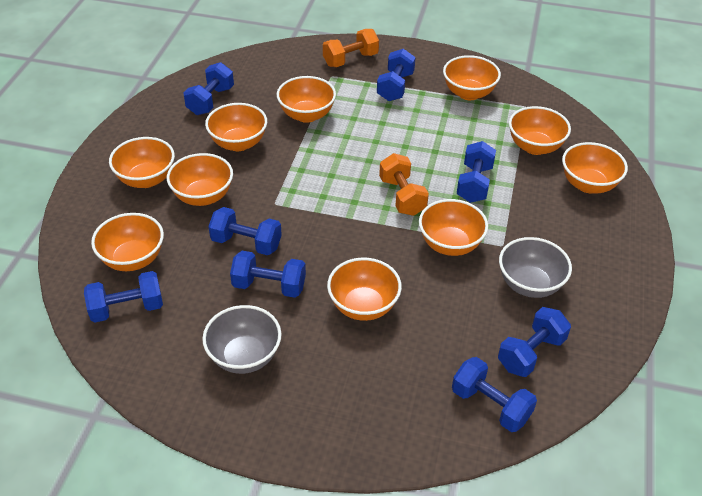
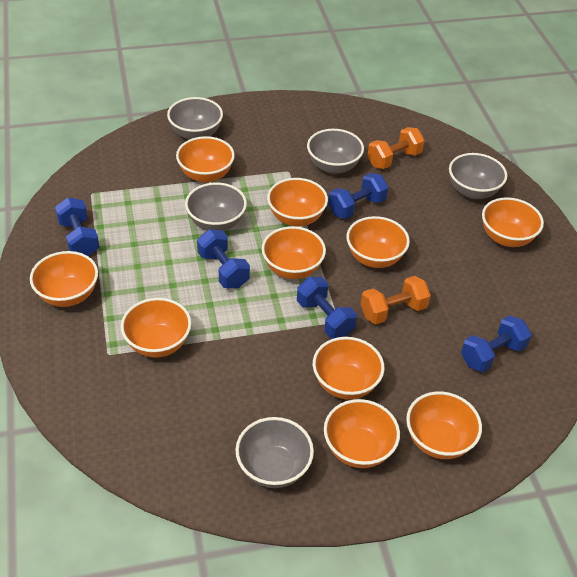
blue dumbbell: 8 -> 5
grey bowl: 2 -> 5

